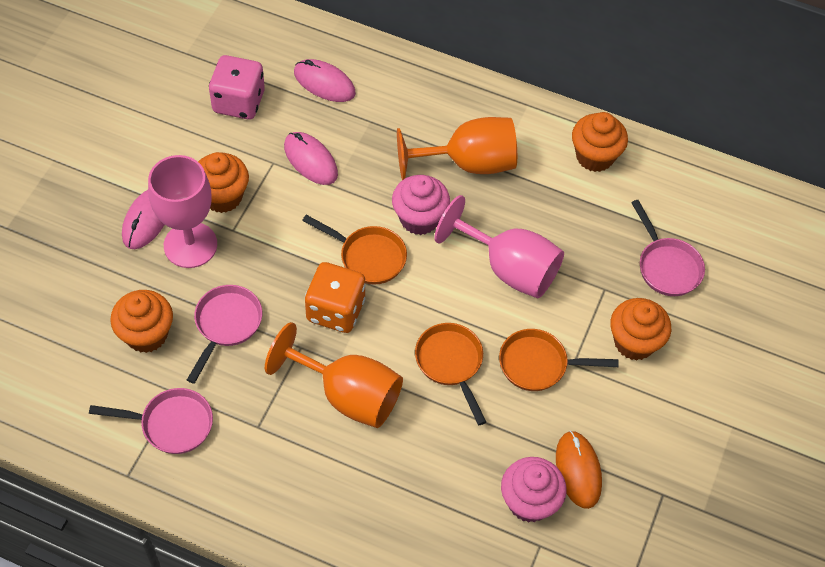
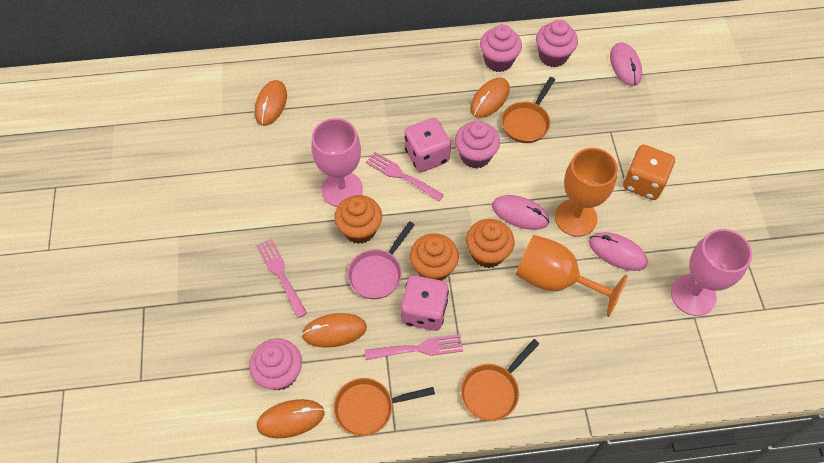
orange cupcake: 4 -> 3
orange mouse: 1 -> 4
pink cupcake: 2 -> 4
pink dice: 1 -> 2
pink fork: 0 -> 3
pink pan: 3 -> 1

